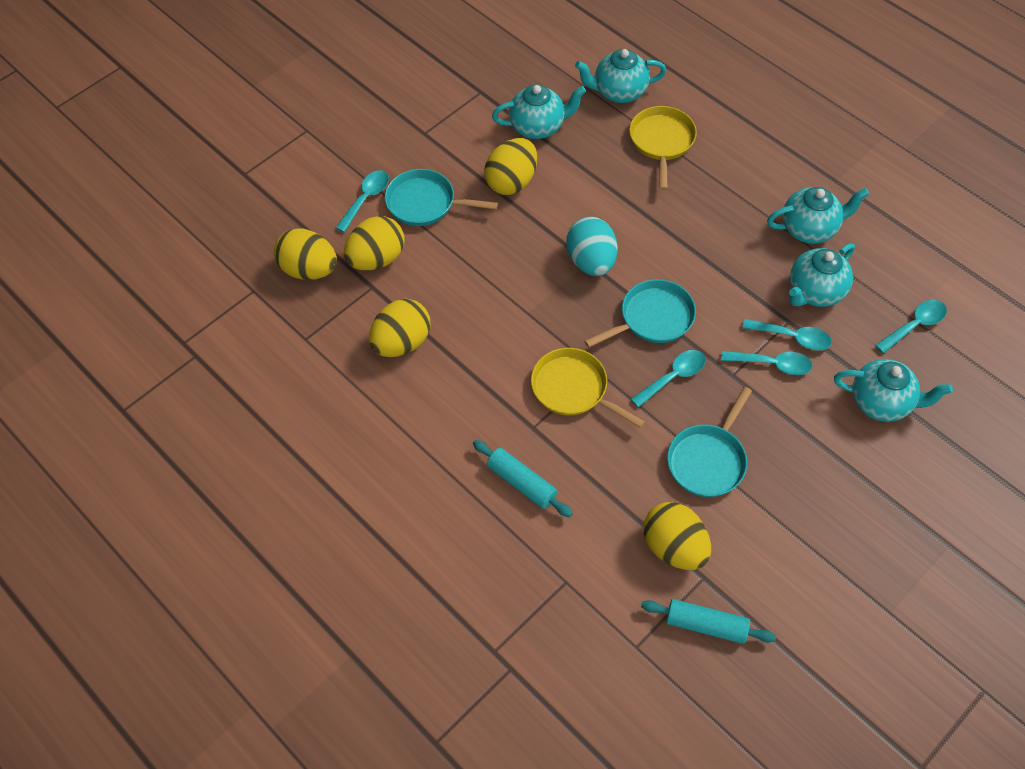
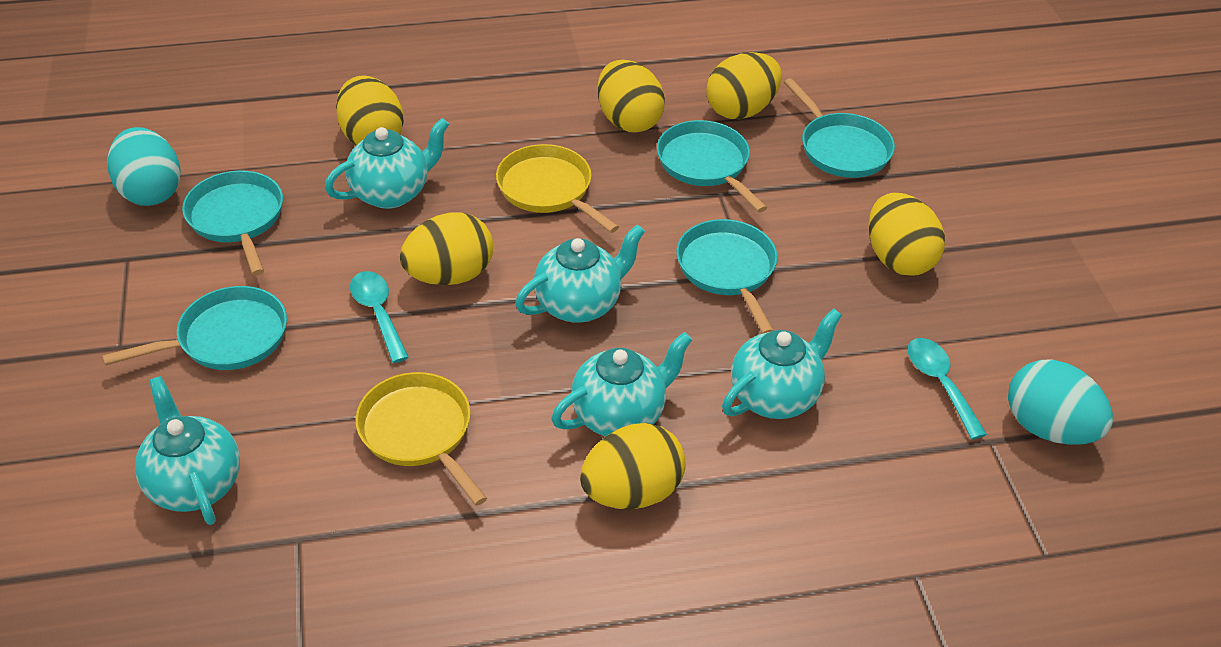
turquoise egg: 1 -> 2
turquoise pan: 3 -> 5
turquoise rolling pin: 2 -> 0
turquoise spoon: 5 -> 2
yellow egg: 5 -> 6

